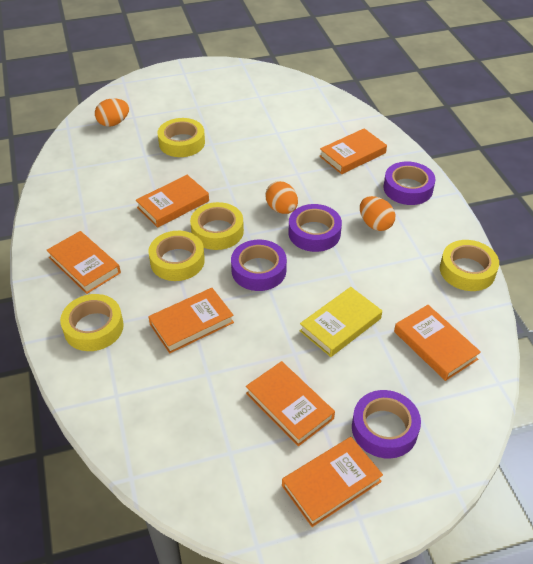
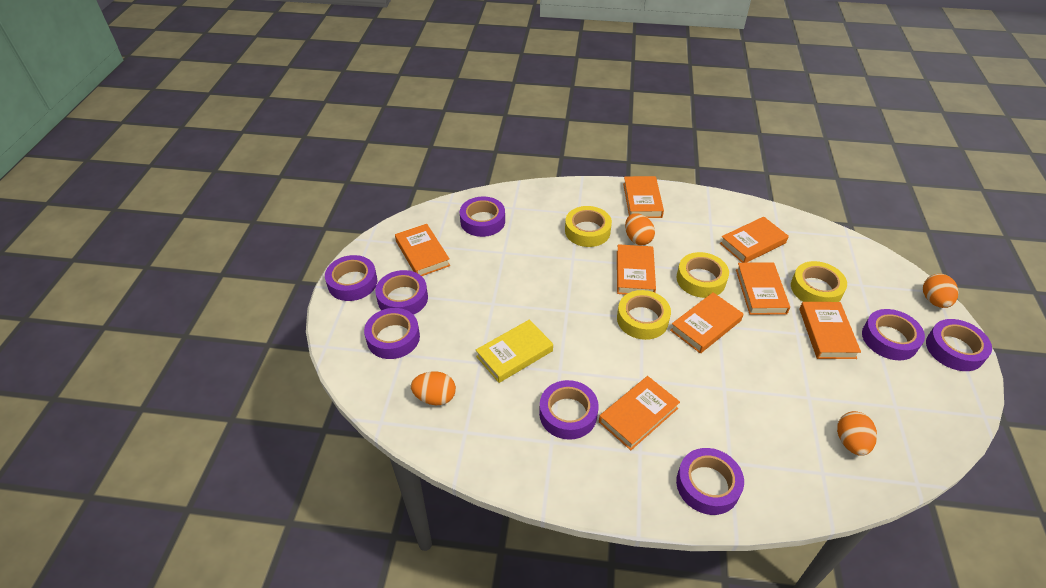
orange book: 7 -> 8
orange egg: 3 -> 4
purple tape: 4 -> 8
yellow tape: 5 -> 4

